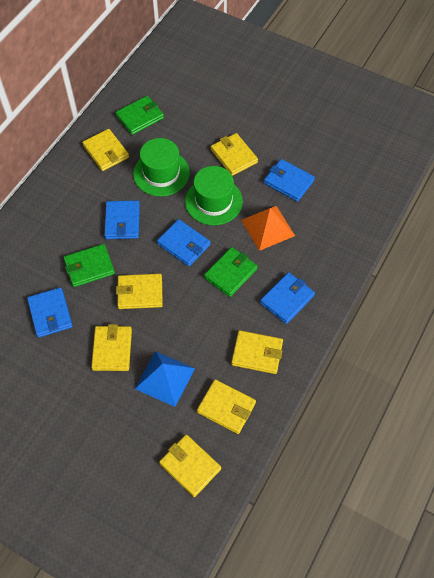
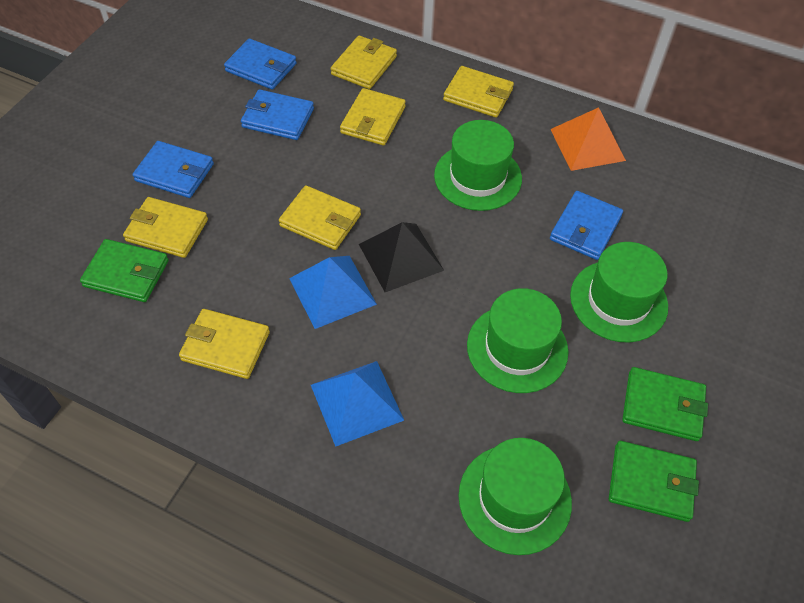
black pyramid: 0 -> 1
blue pyramid: 1 -> 2
blue wallet: 5 -> 4
green hat: 2 -> 4
yellow wallet: 7 -> 6

